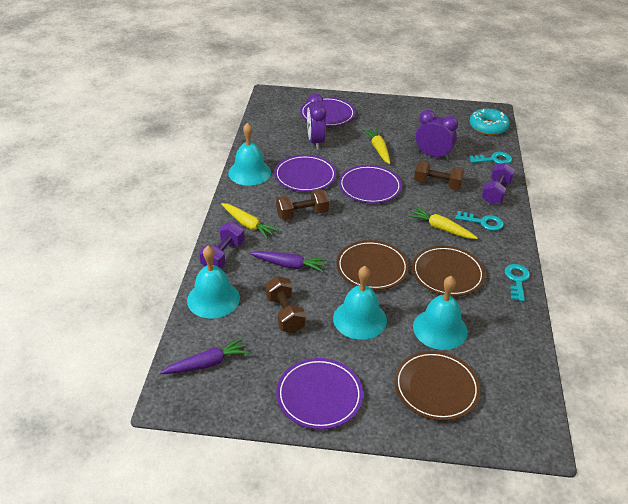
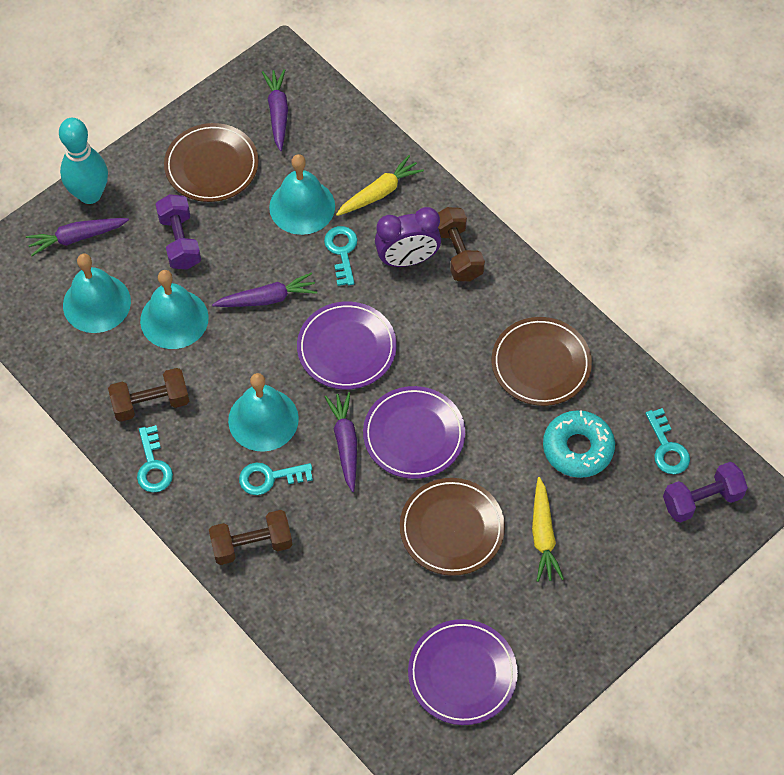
purple carrot: 2 -> 4
purple clock: 2 -> 1
purple plate: 4 -> 3
turquoise bowling pin: 0 -> 1
turquoise key: 3 -> 4
yellow carrot: 3 -> 2

